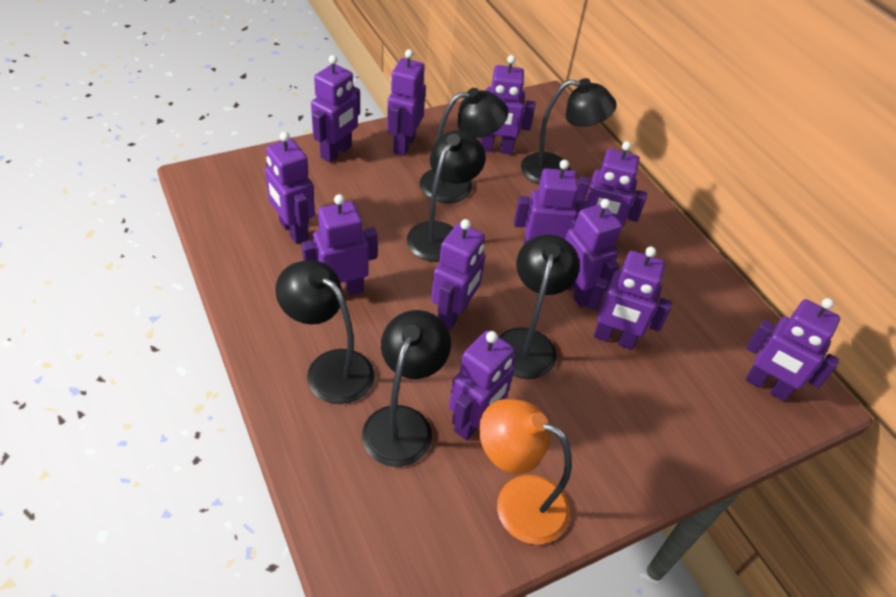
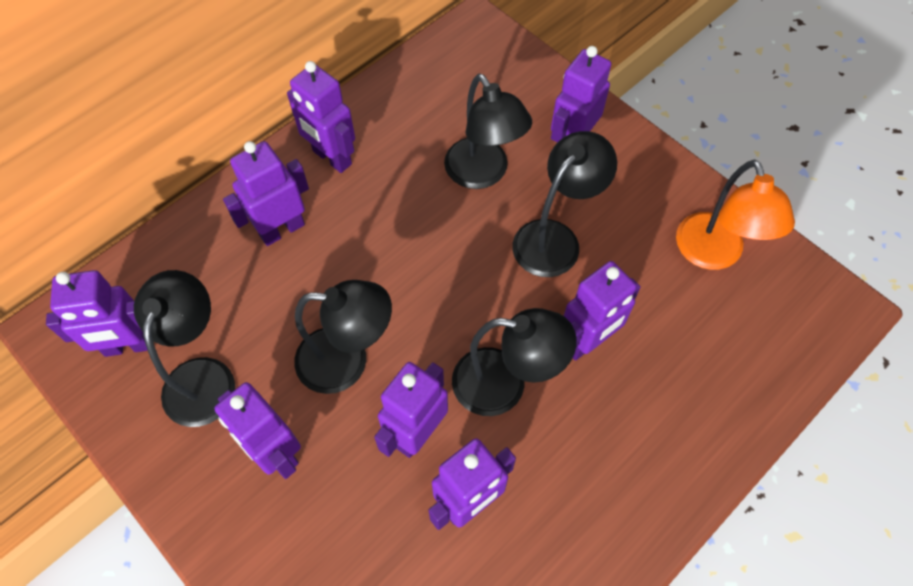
black lamp: 6 -> 5
purple robot: 12 -> 8

